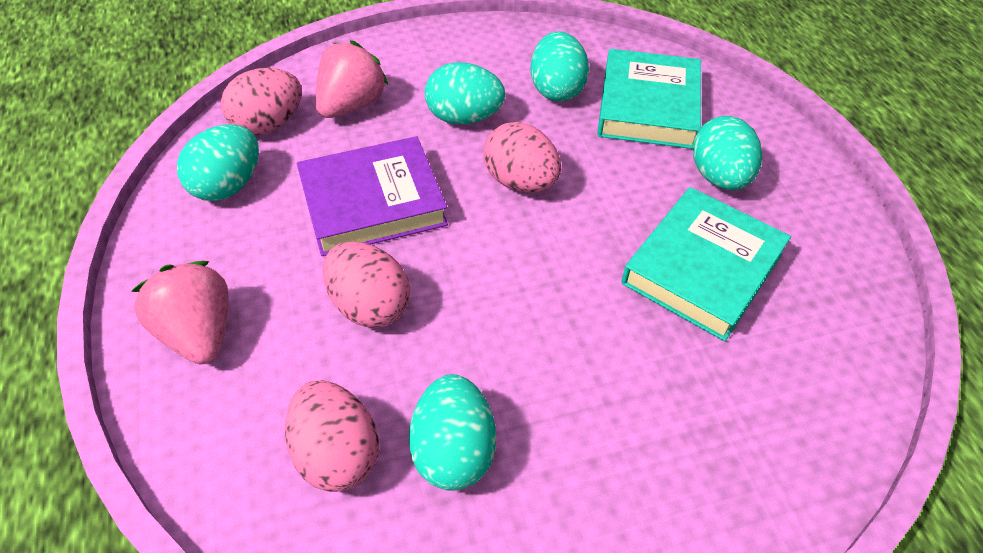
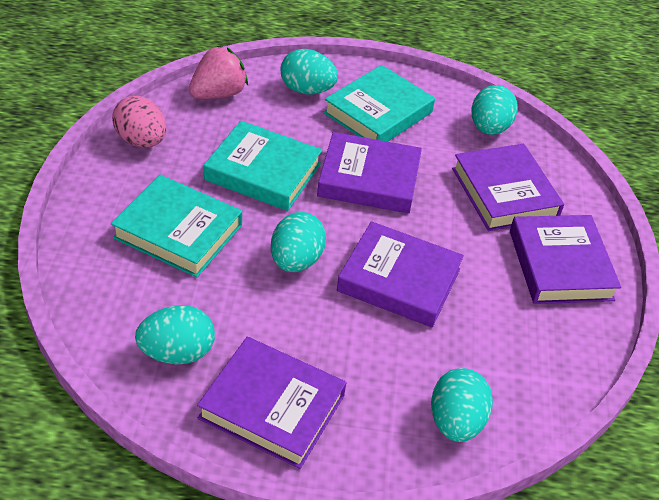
pink egg: 4 -> 1
pink strawberry: 2 -> 1
purple book: 1 -> 5
turquoise book: 2 -> 3

